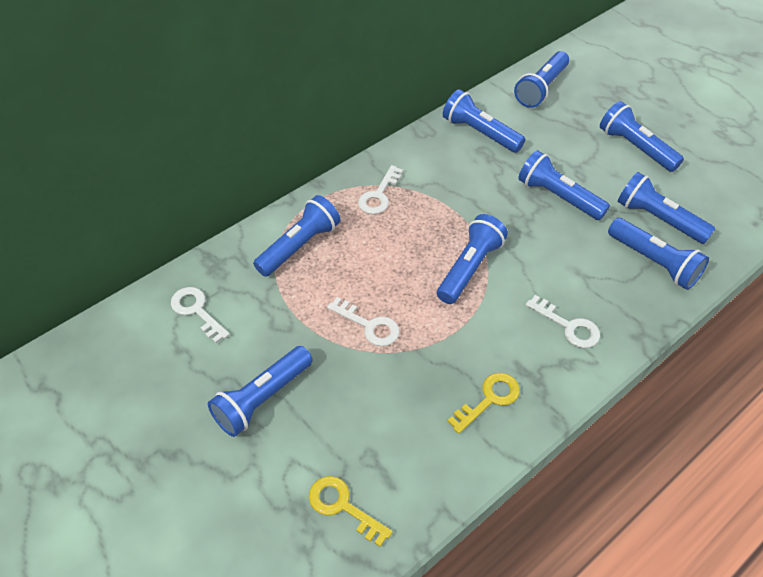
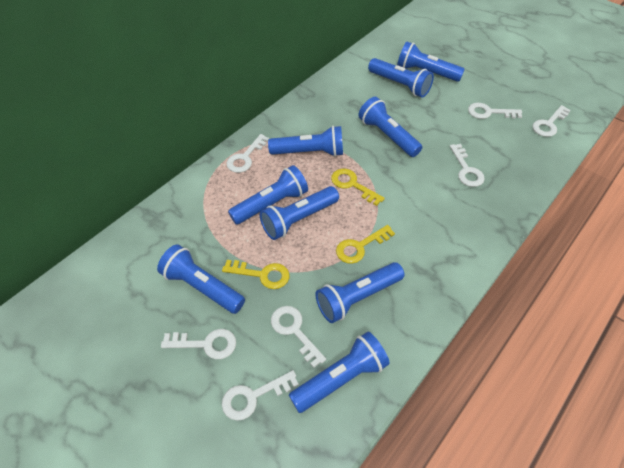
white key: 4 -> 7
yellow key: 2 -> 3

